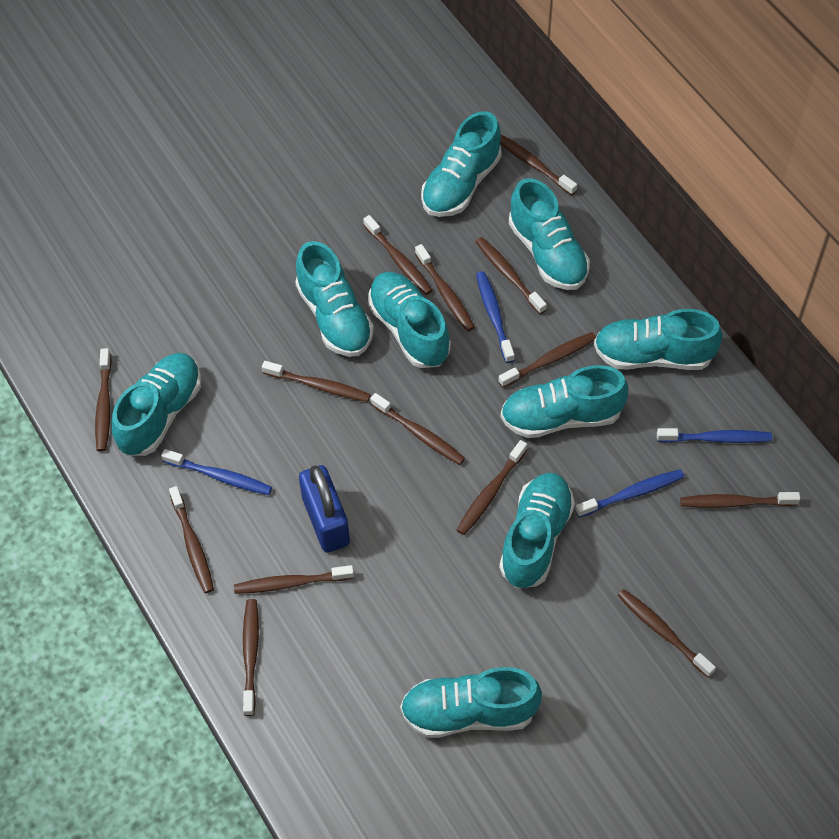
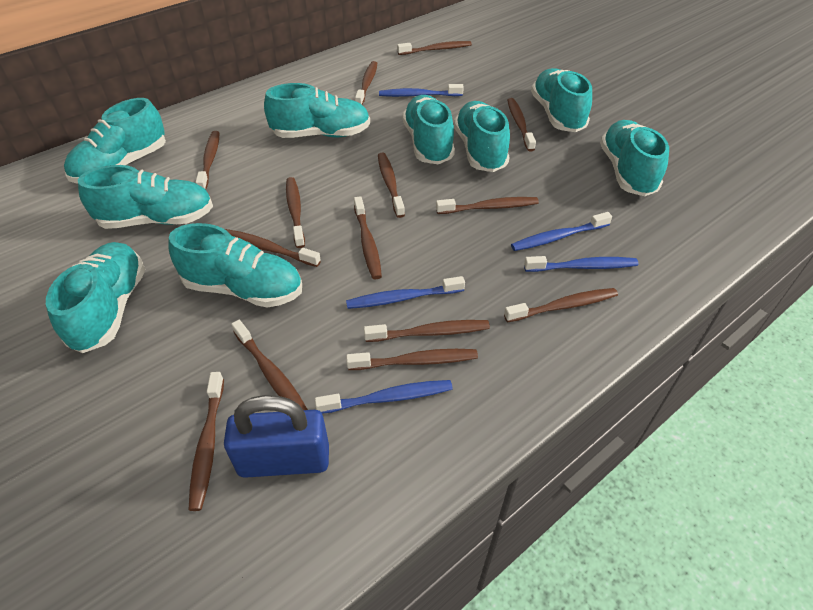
blue toothbrush: 4 -> 5

